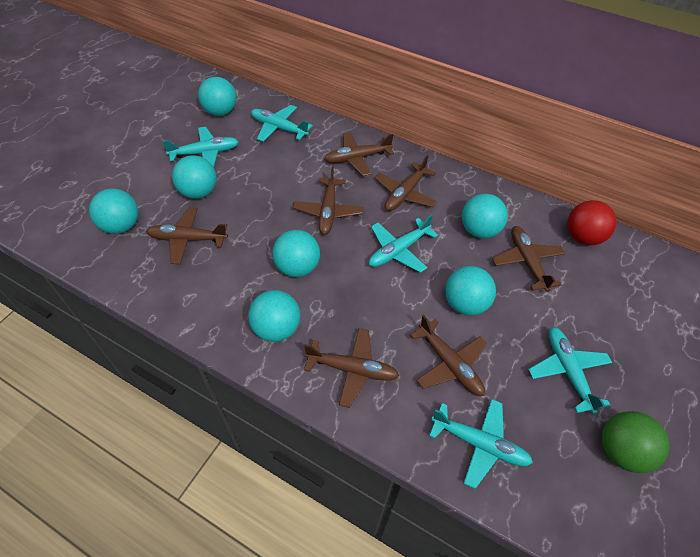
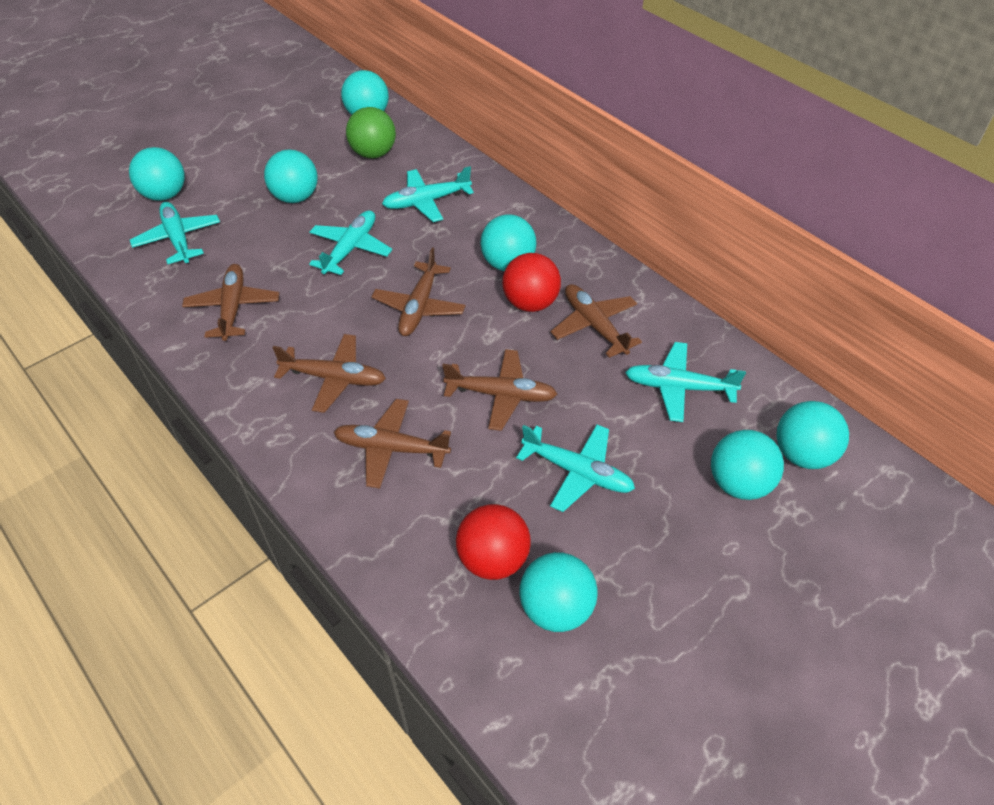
brown plane: 7 -> 6
red ball: 1 -> 2

